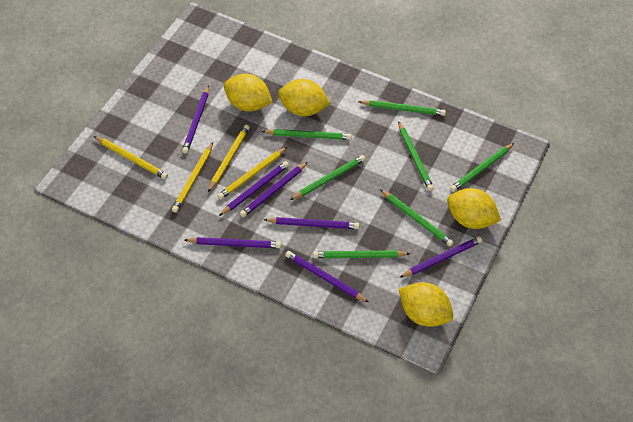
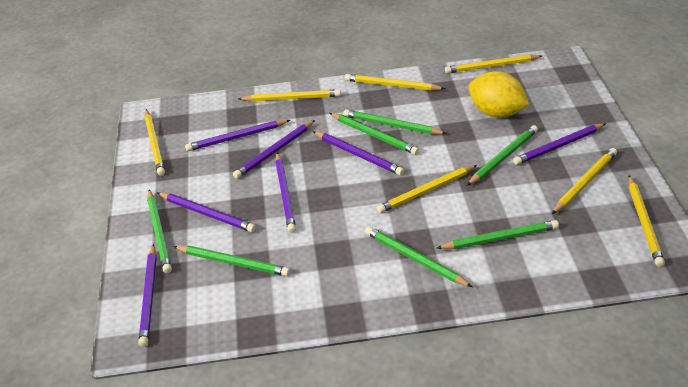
yellow lemon: 4 -> 1
yellow pencil: 4 -> 7

